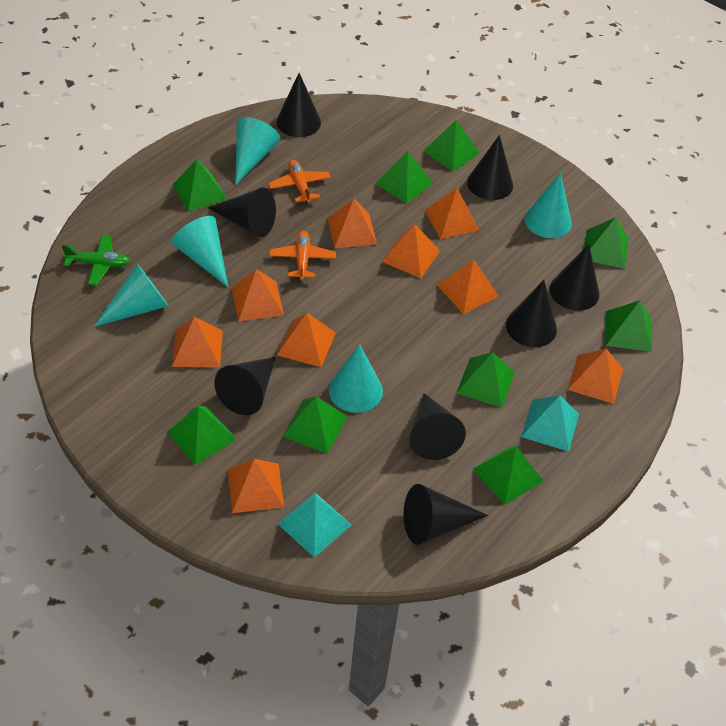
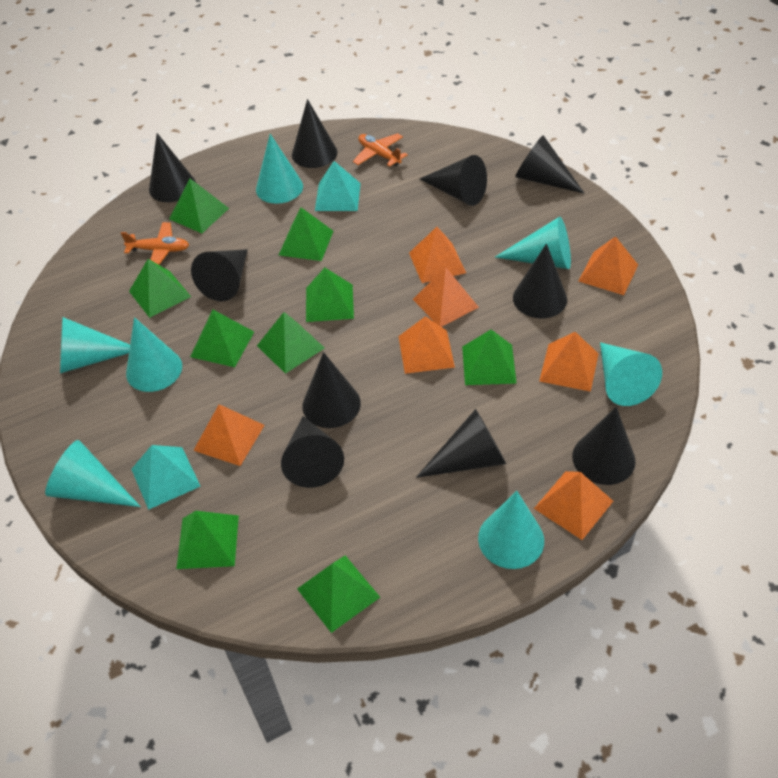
black cone: 8 -> 10
green plane: 1 -> 0
orange pyramid: 9 -> 7
turquoise cone: 5 -> 7

